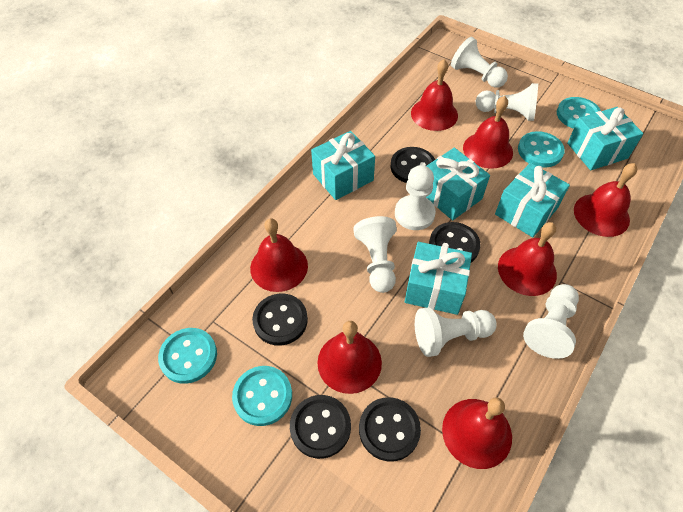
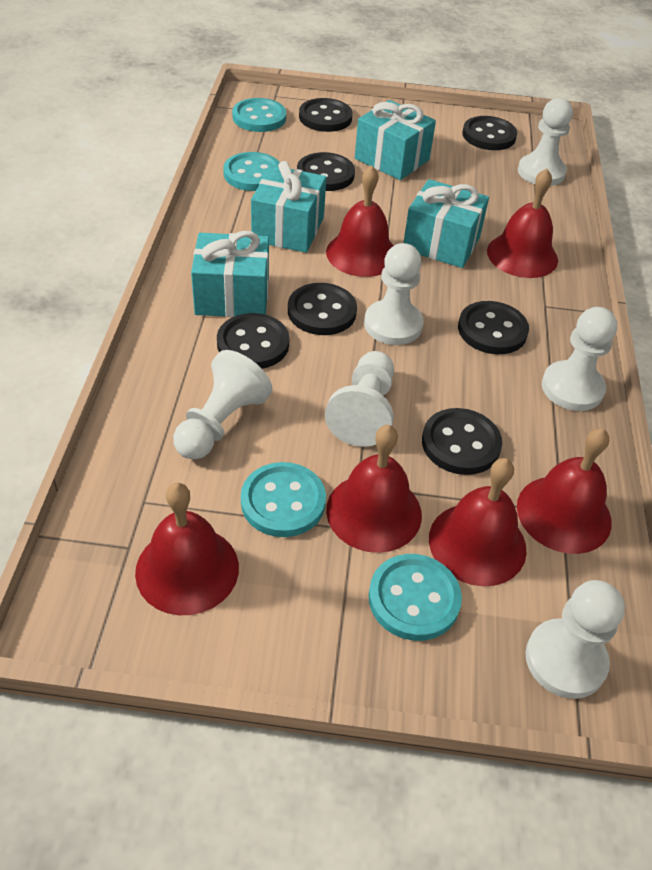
black button: 5 -> 7
red bell: 7 -> 6
turquoise gift: 5 -> 4

